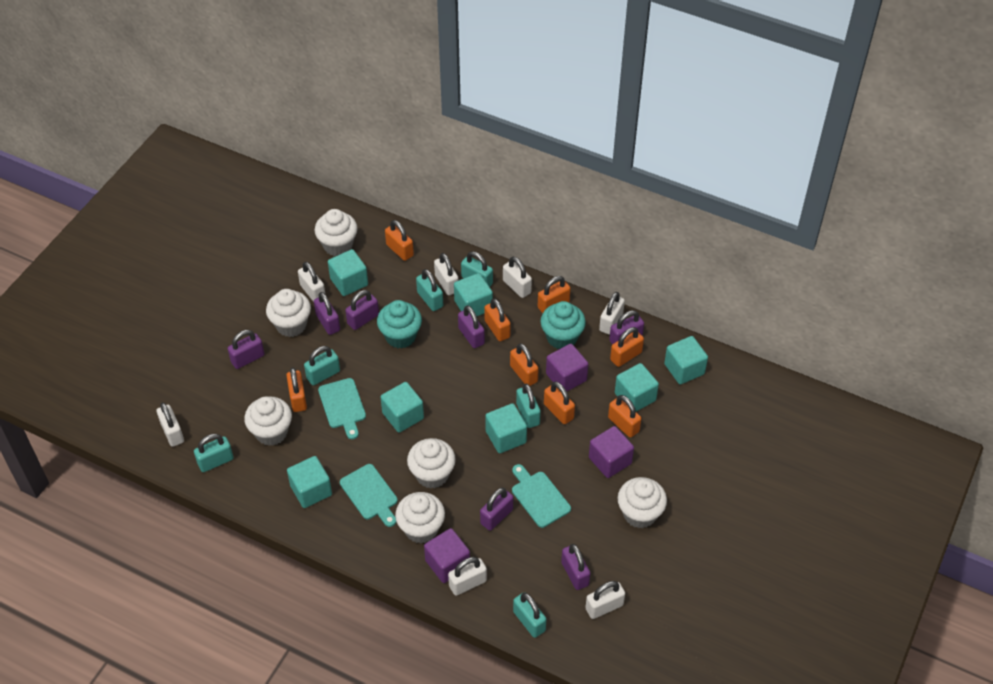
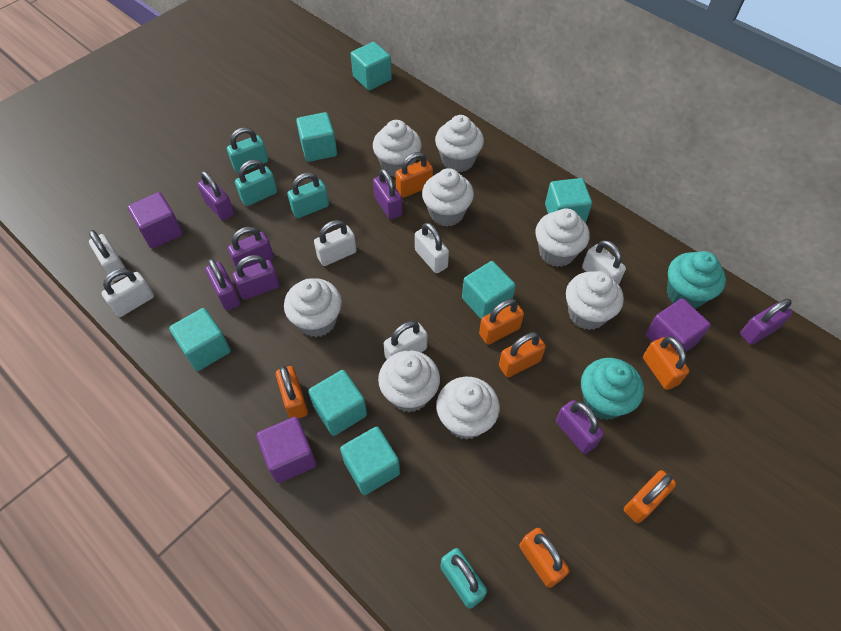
orange padlock: 8 -> 7
turquoise cutting board: 3 -> 0
turquoise padlock: 6 -> 4
white cupcake: 6 -> 8
white padlock: 7 -> 6

